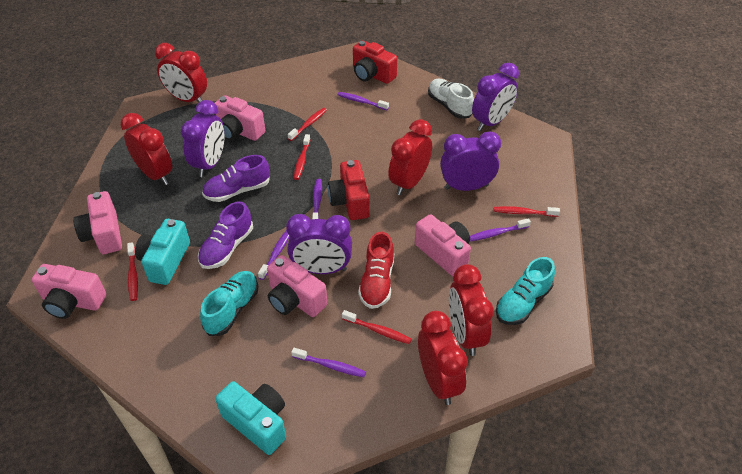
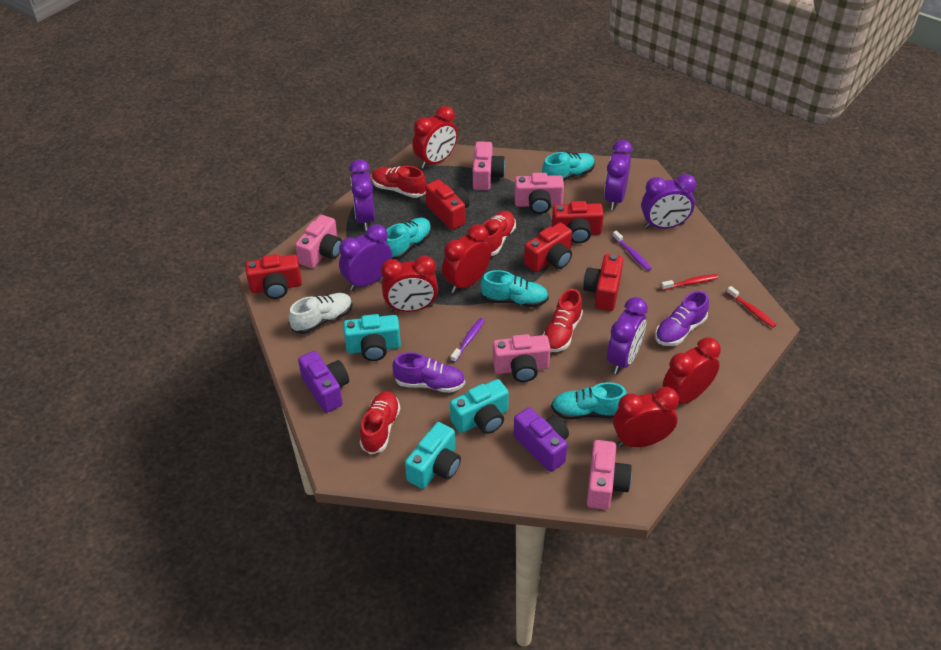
purple camera: 0 -> 2
purple clock: 4 -> 5
purple toothbrush: 5 -> 2
red camera: 2 -> 5
red shoe: 1 -> 4
red toothbrush: 5 -> 2
turquoise camera: 2 -> 3
turquoise shoe: 2 -> 4

